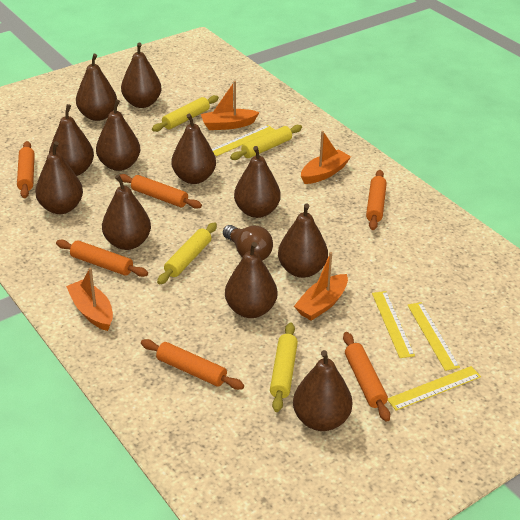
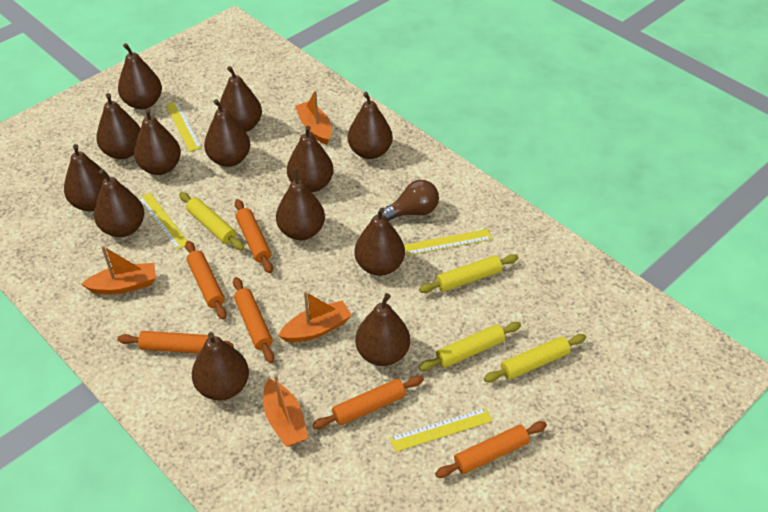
brown pear: 11 -> 13

